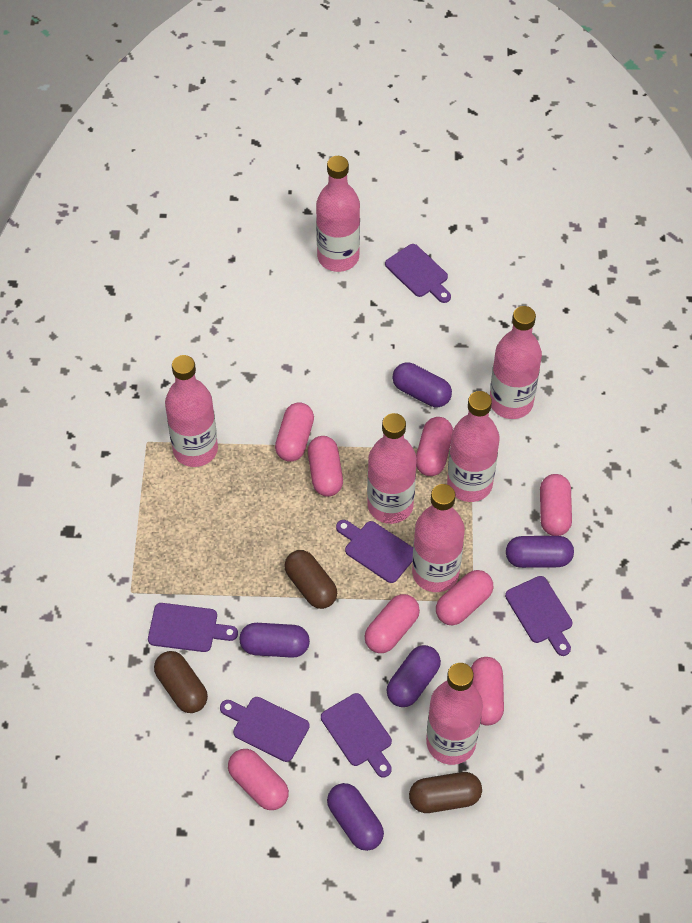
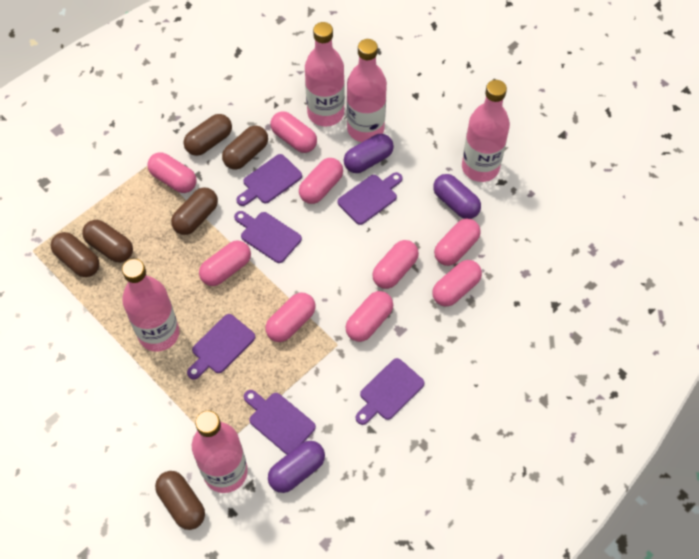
brown capsule: 3 -> 6
pink bottle: 7 -> 5
pink capsule: 8 -> 9
purple capsule: 5 -> 3

